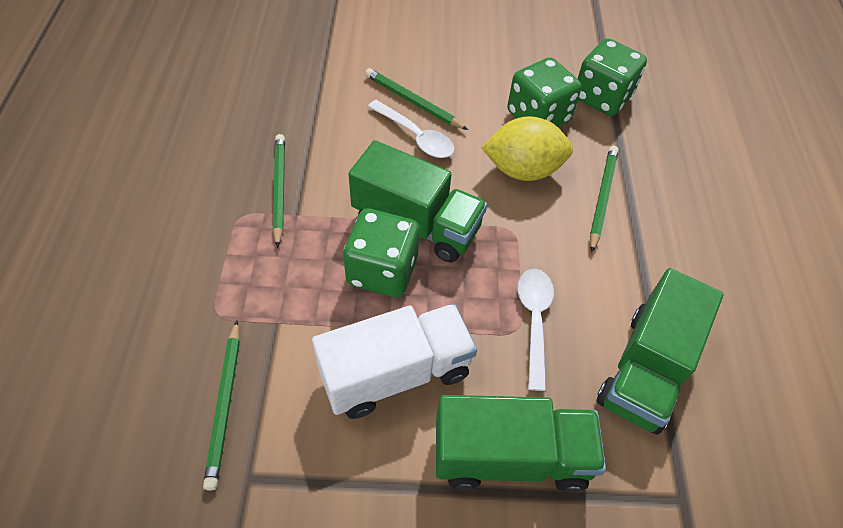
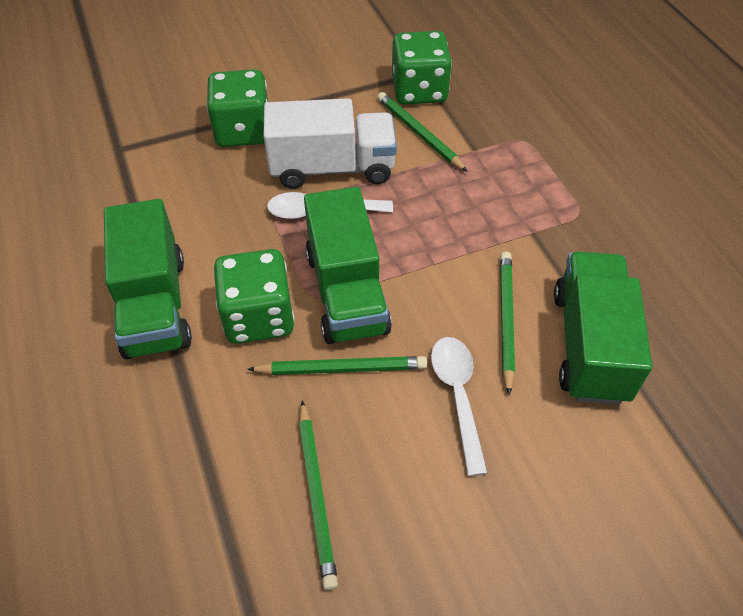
yellow lemon: 1 -> 0

